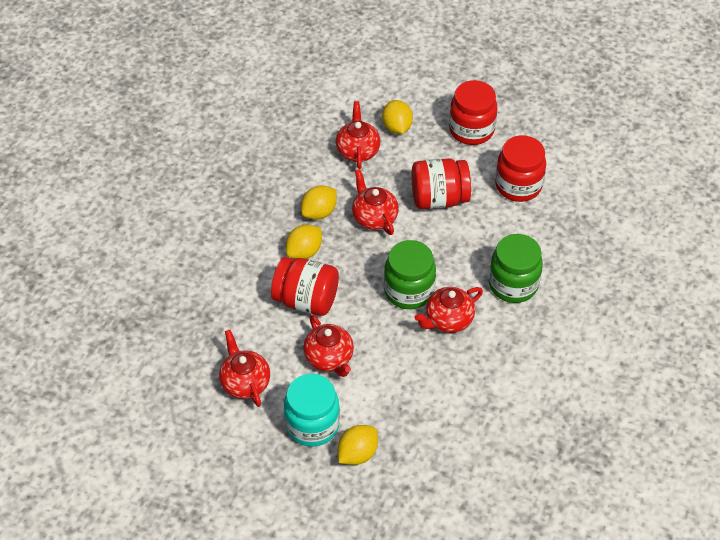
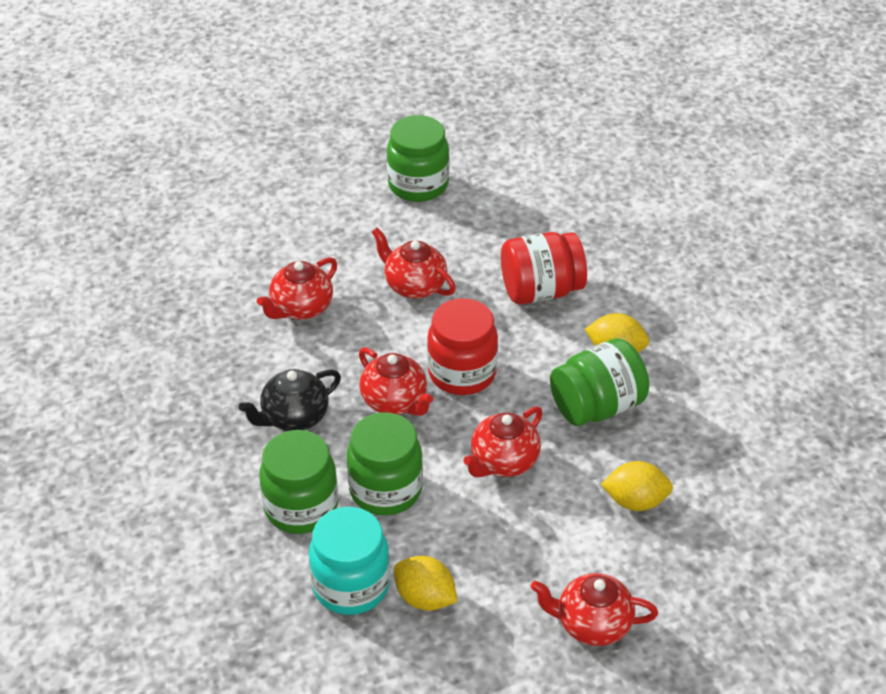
black teapot: 0 -> 1
green jar: 2 -> 4
red jar: 4 -> 2
yellow lemon: 4 -> 3

